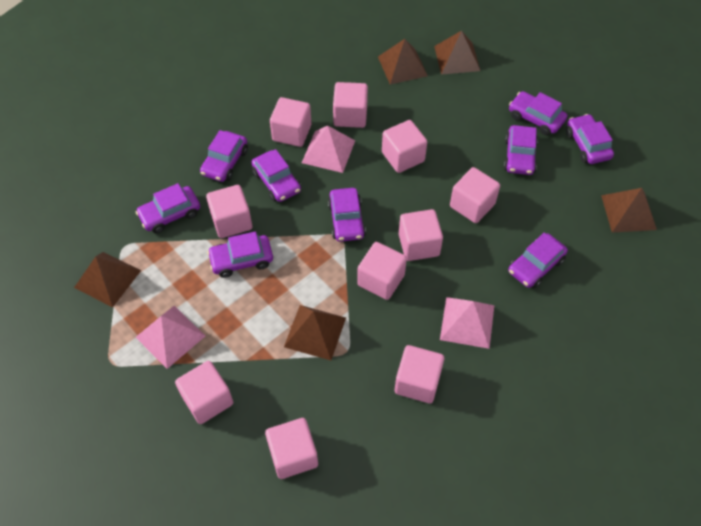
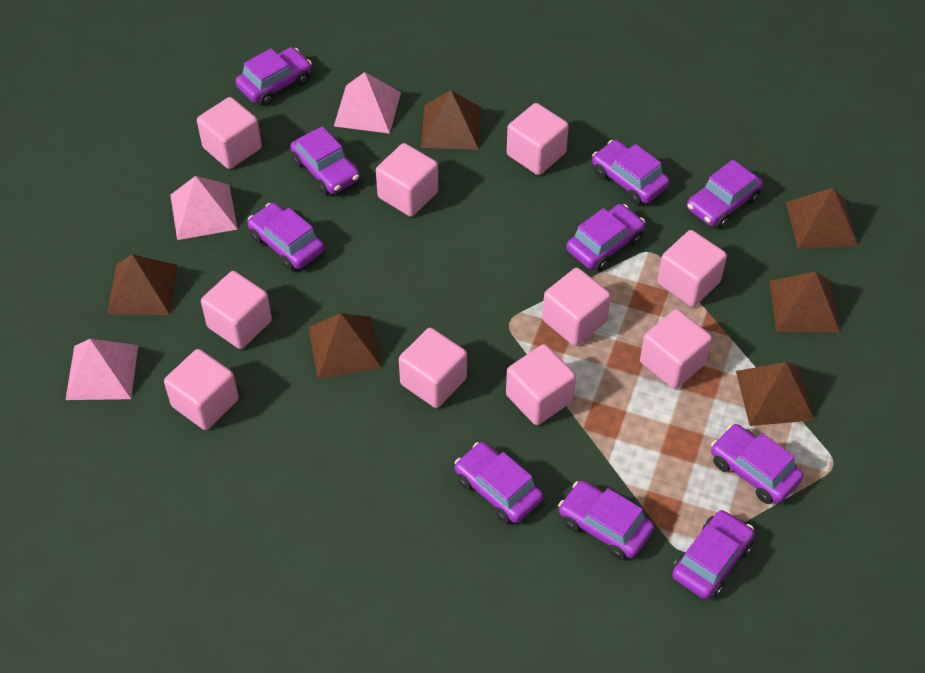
brown pyramid: 5 -> 6
purple car: 9 -> 10

